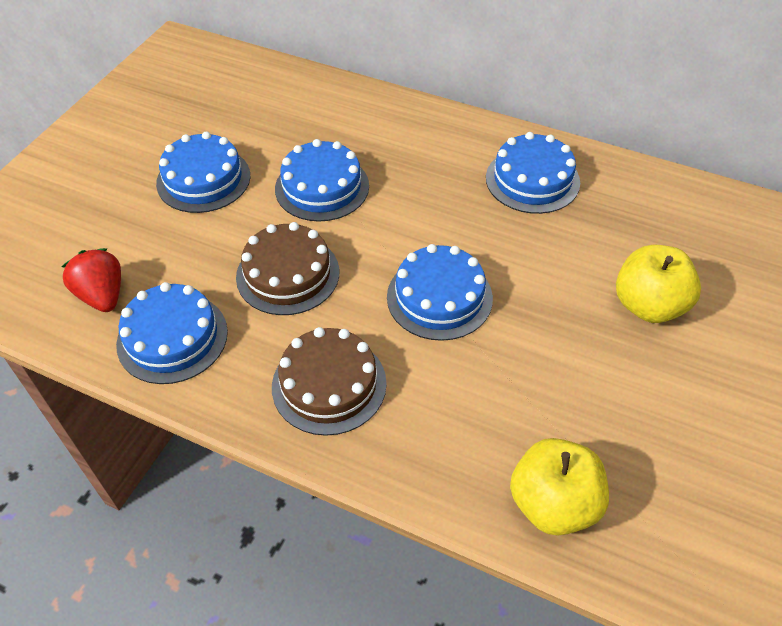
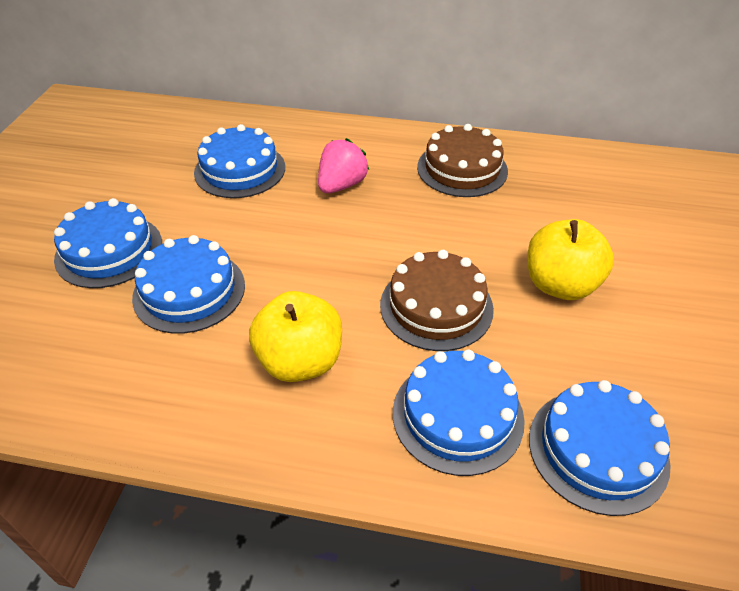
pink strawberry: 0 -> 1
red strawberry: 1 -> 0

